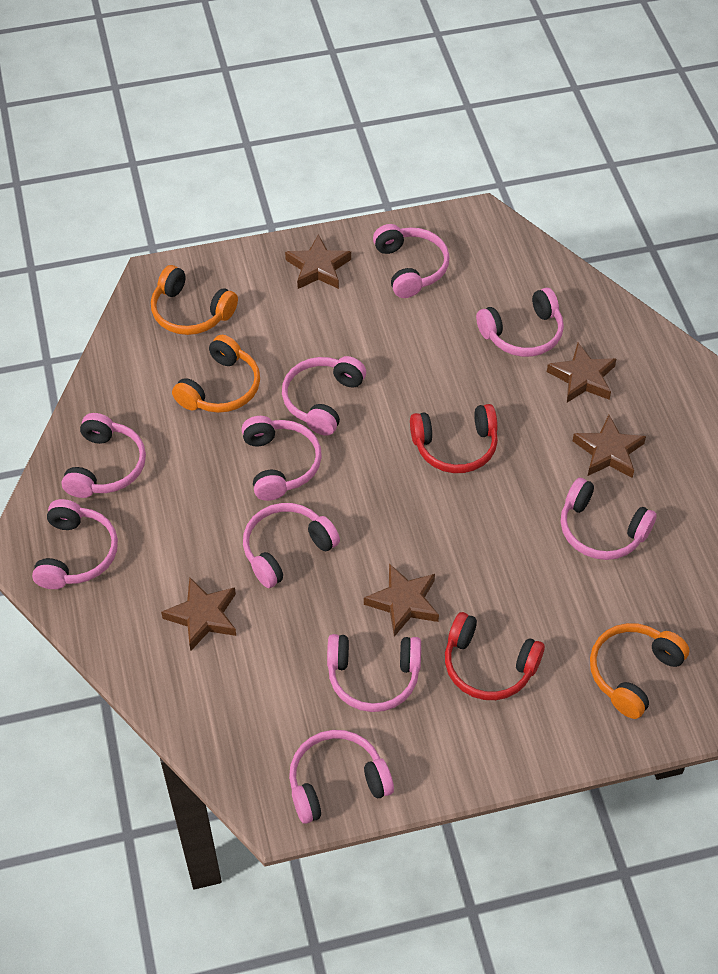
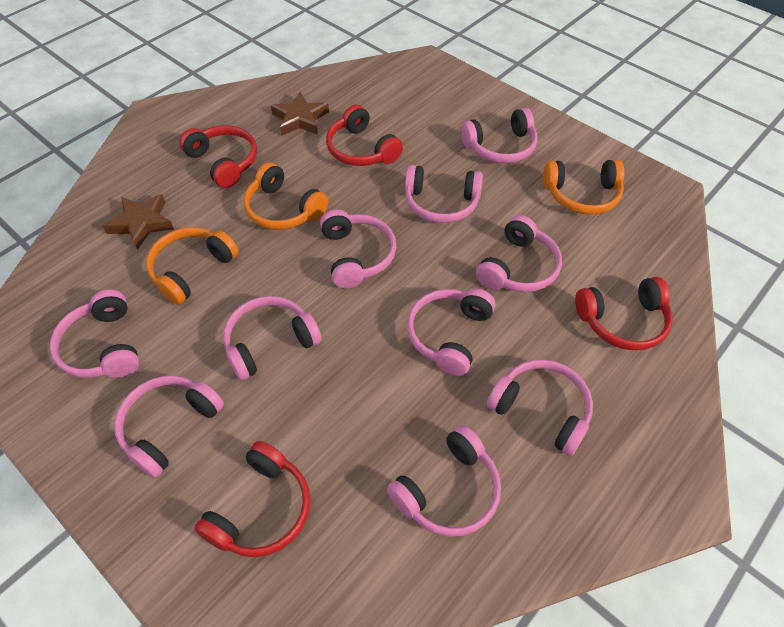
brown star: 5 -> 2
red headphones: 2 -> 4

